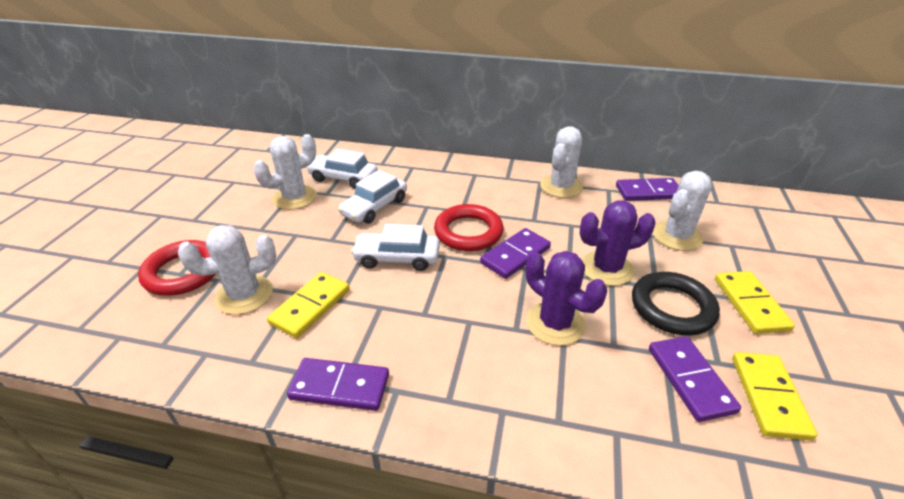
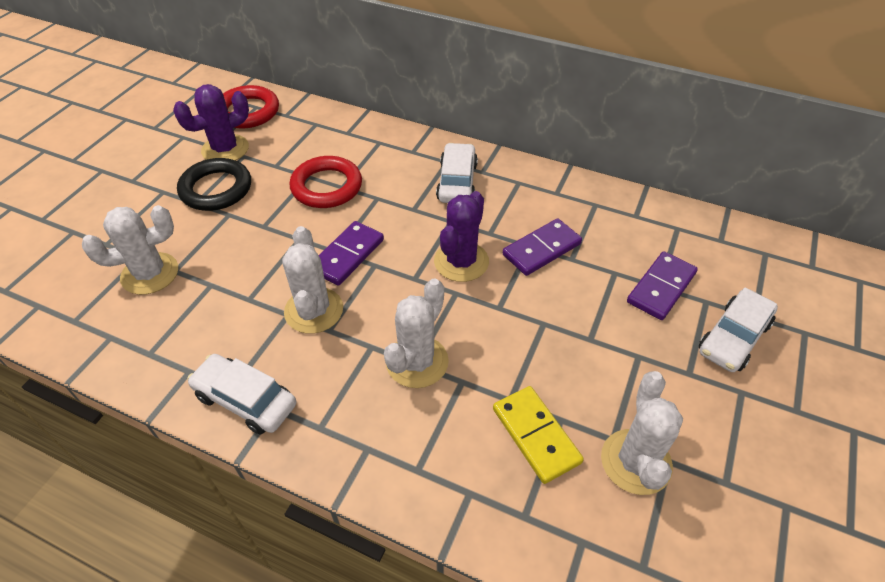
purple domino: 4 -> 3
yellow domino: 3 -> 1

